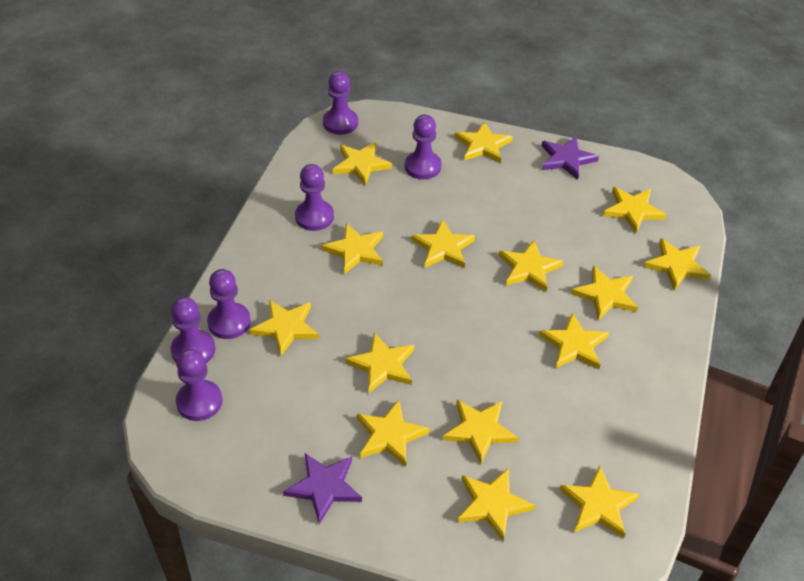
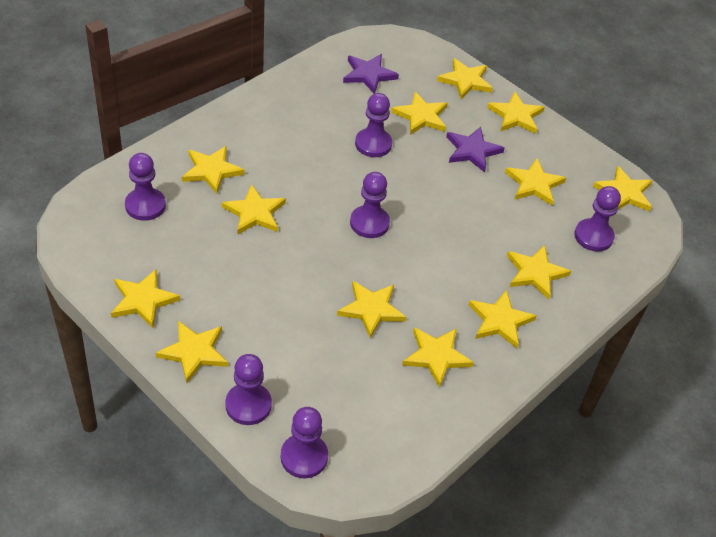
yellow star: 15 -> 13

